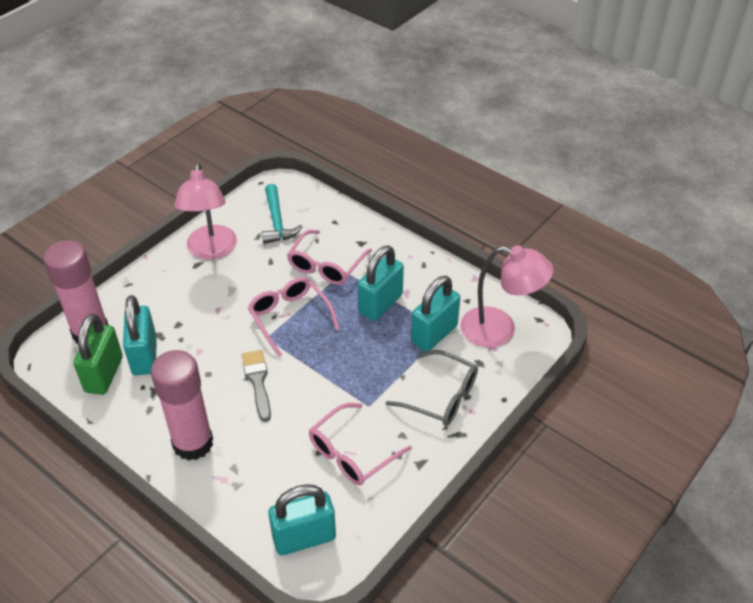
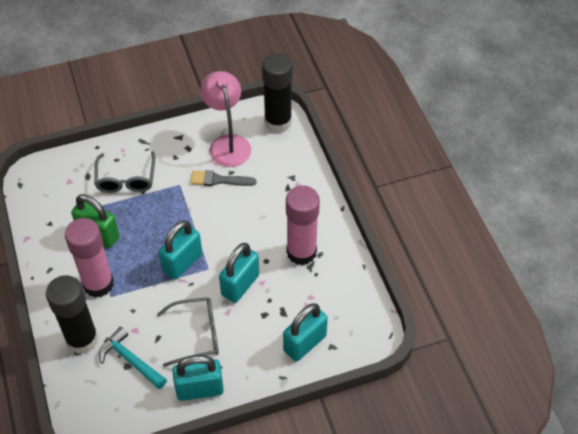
black glue stick: 0 -> 2
grey glasses: 1 -> 2
pink glasses: 3 -> 0
pink lamp: 2 -> 1

